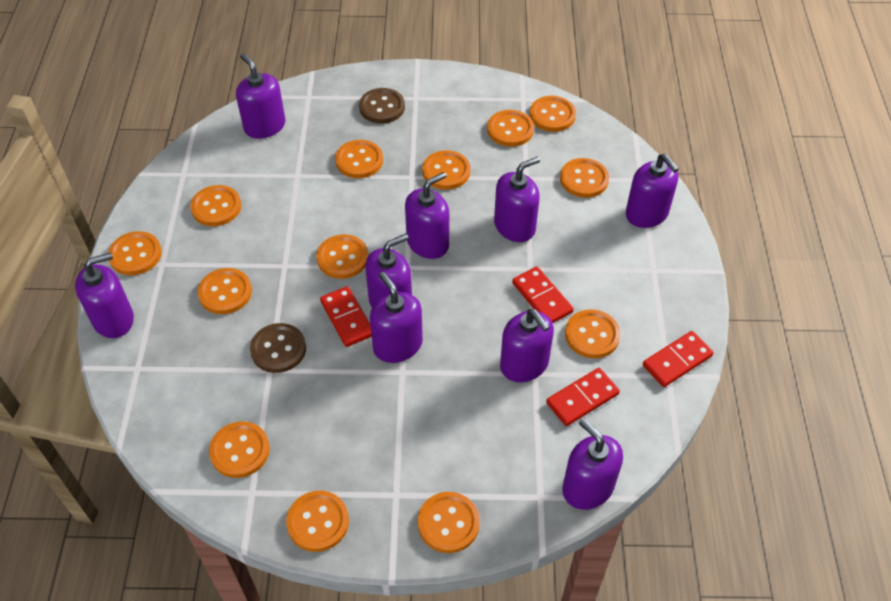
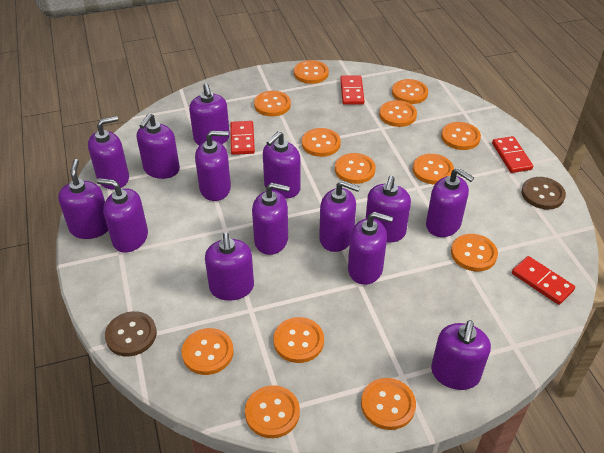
purple soap dispenser: 9 -> 14

